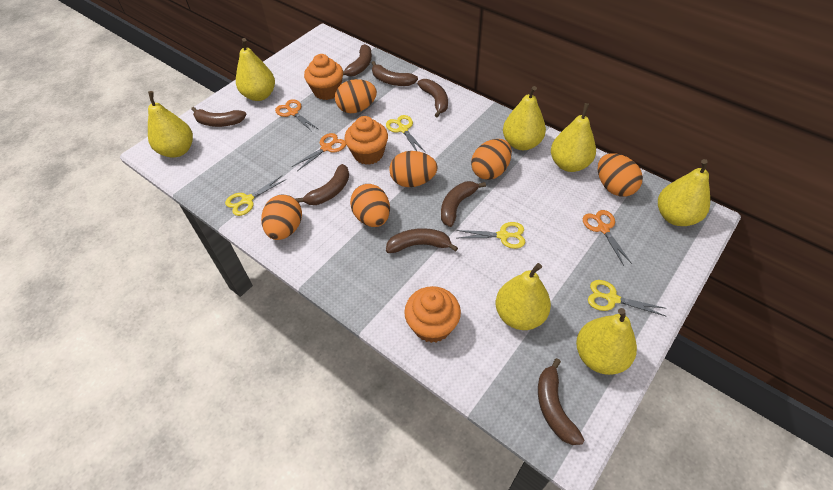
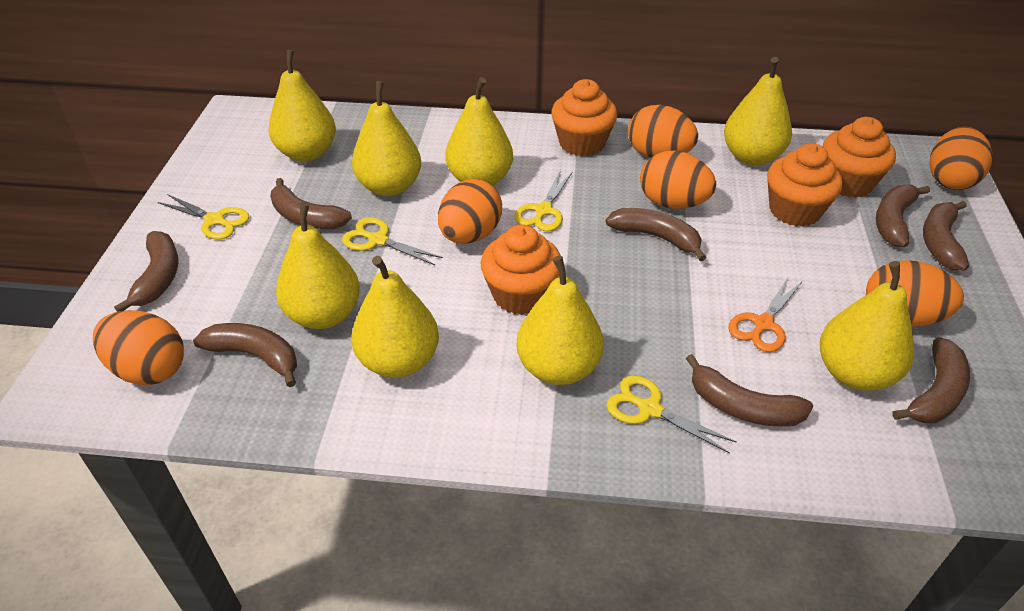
orange cupcake: 3 -> 4
orange scissors: 3 -> 1
yellow pear: 7 -> 8

